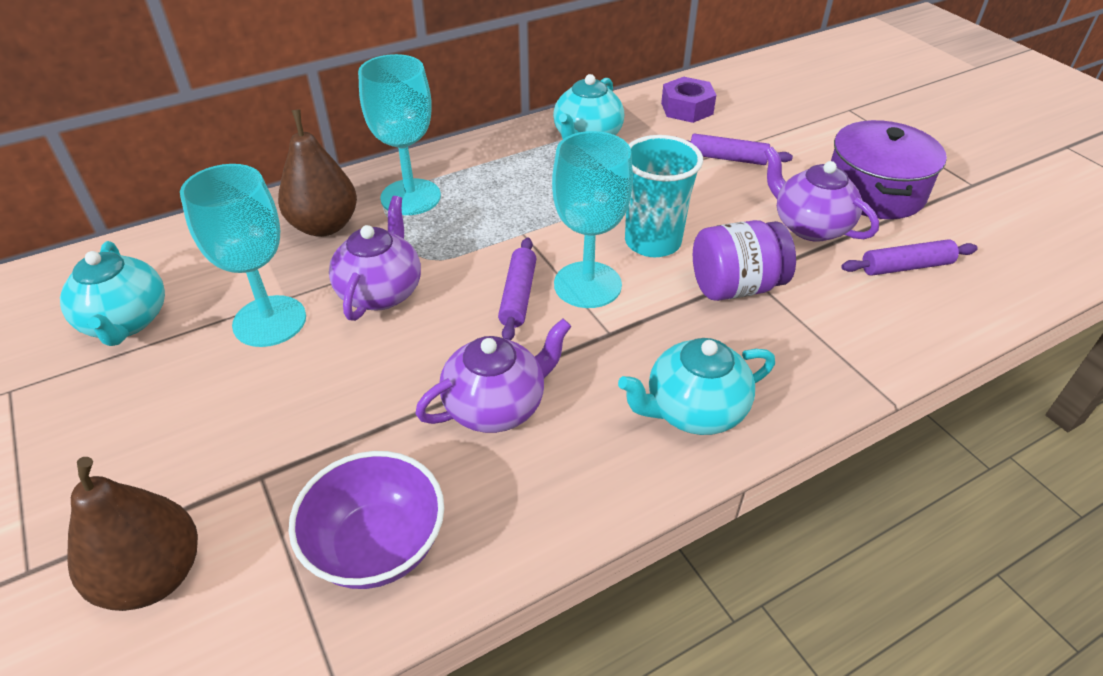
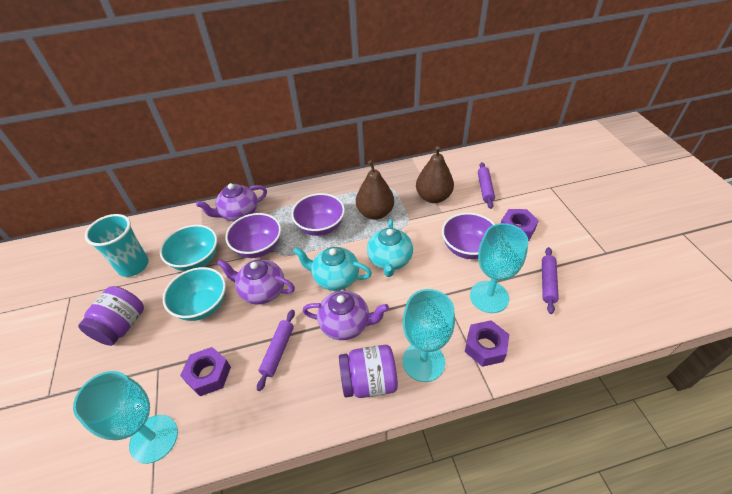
purple bowl: 1 -> 3
purple jar: 1 -> 2
purple nut: 1 -> 3
purple pot: 1 -> 0
turquoise bowl: 0 -> 2
turquoise teapot: 3 -> 2

